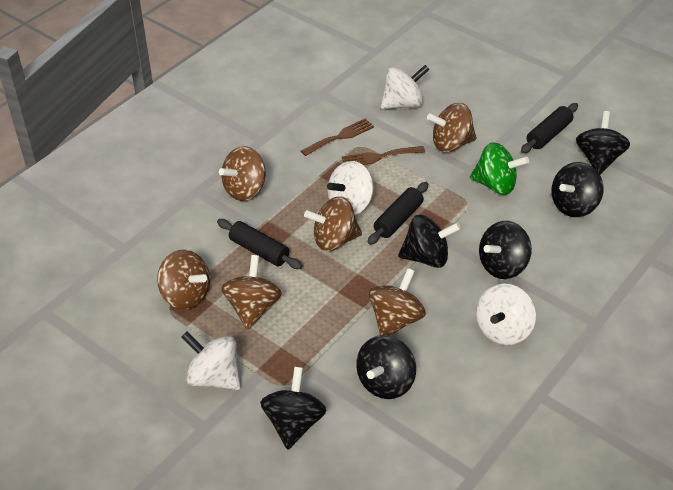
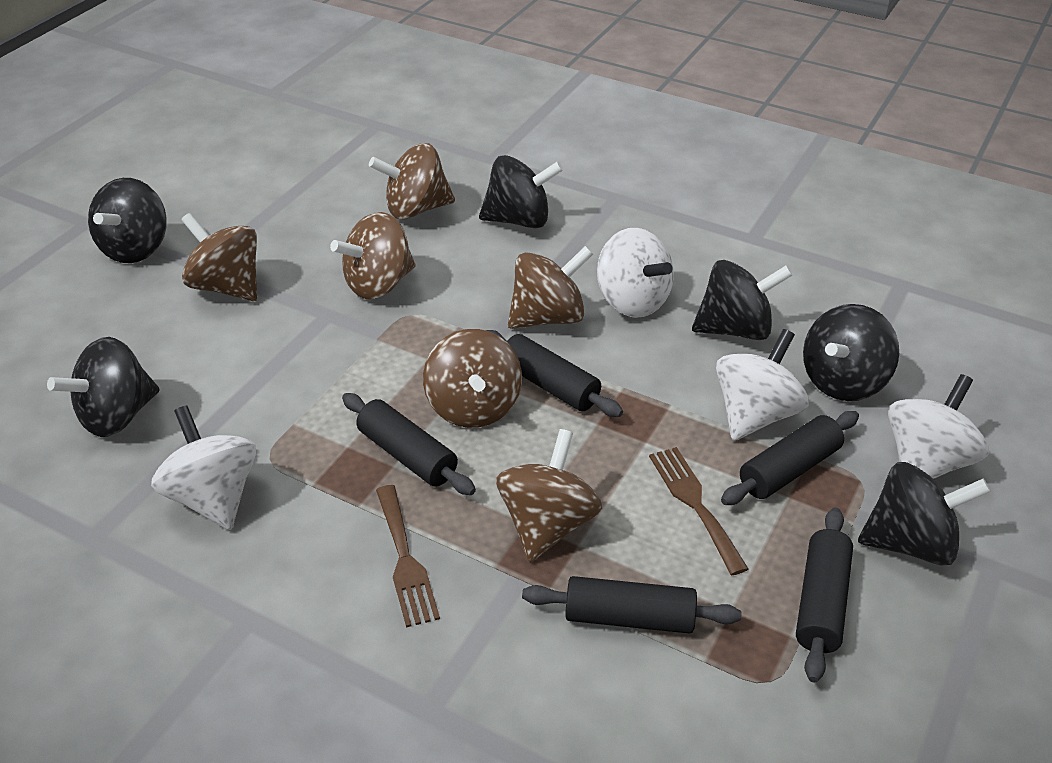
black rolling pin: 3 -> 5
green spinning top: 1 -> 0

